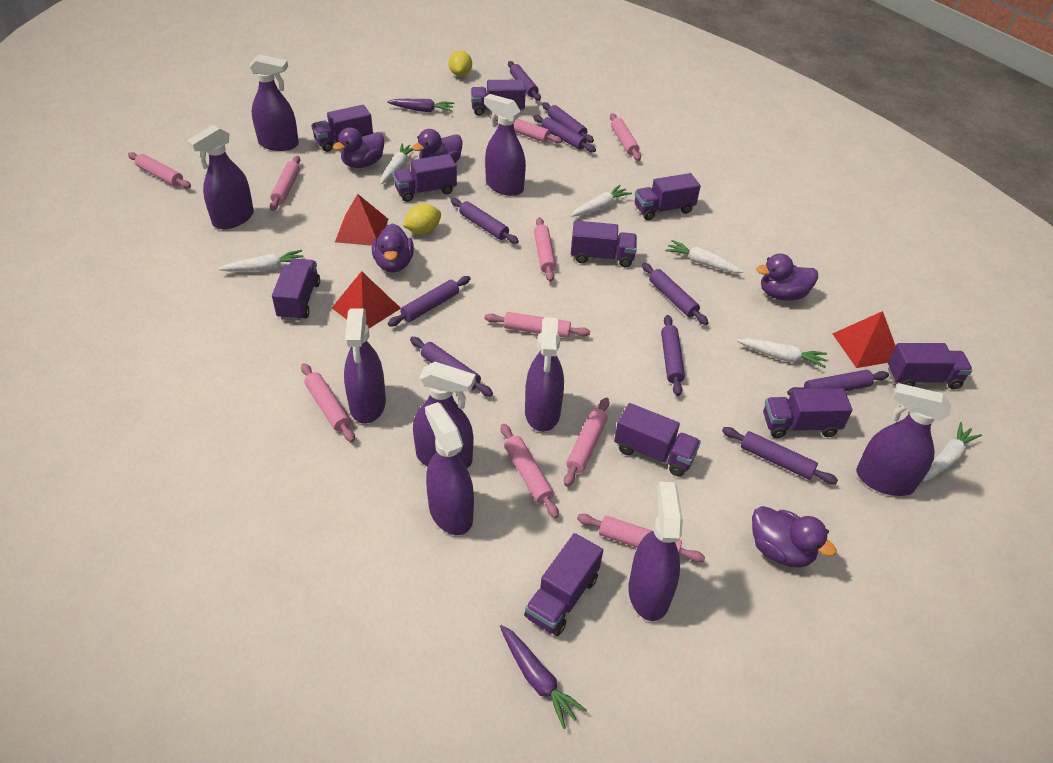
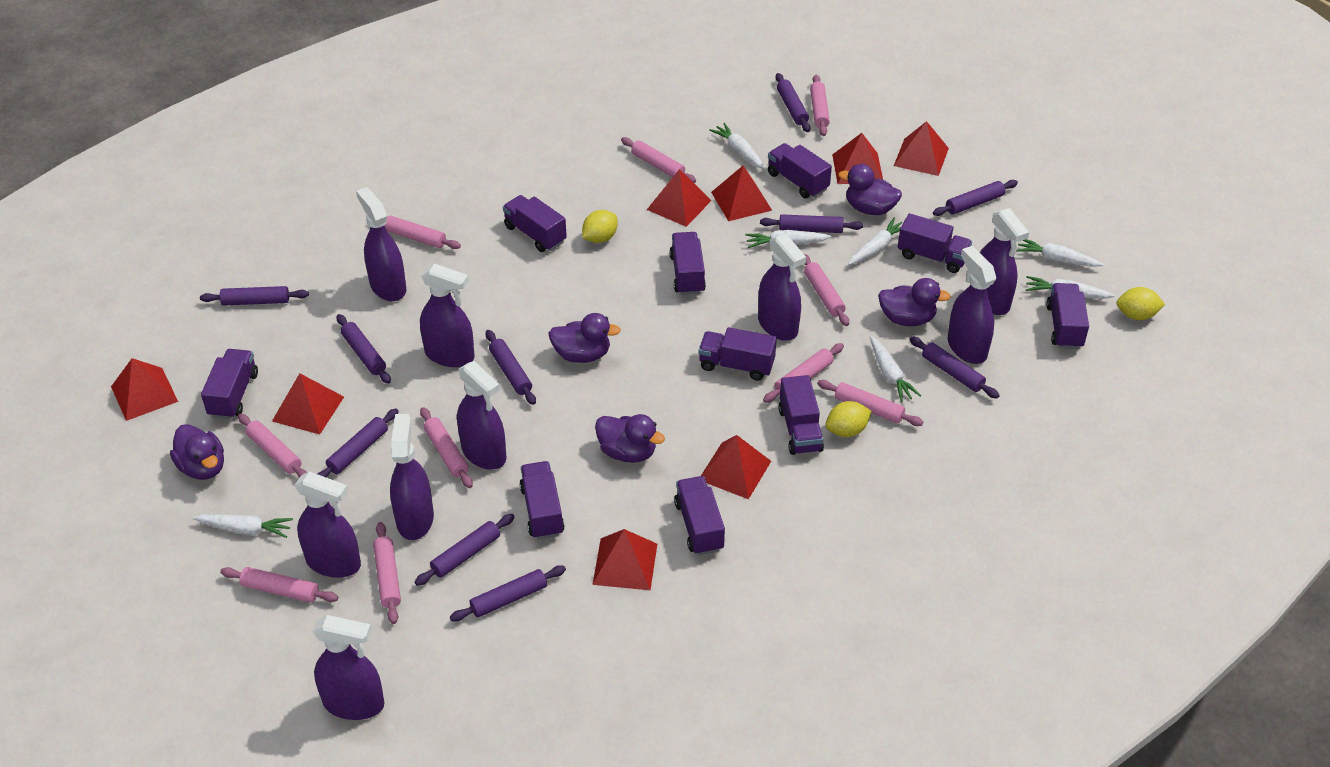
purple carrot: 2 -> 0
red pyramid: 3 -> 8
white carrot: 6 -> 7
yellow lemon: 2 -> 3

